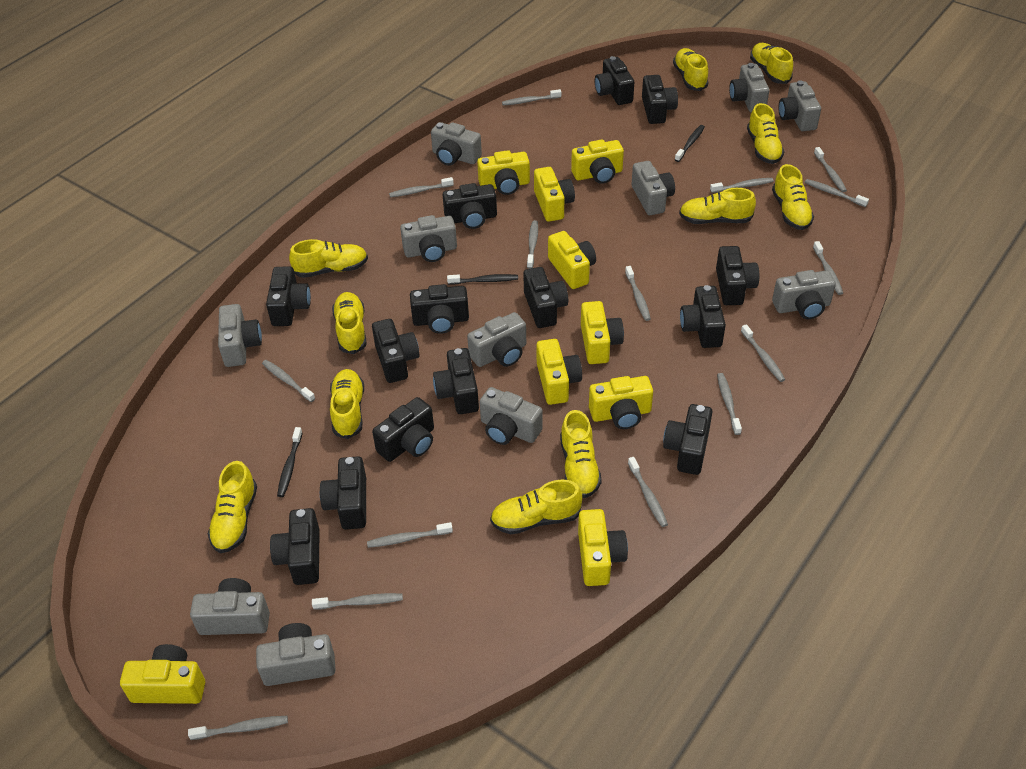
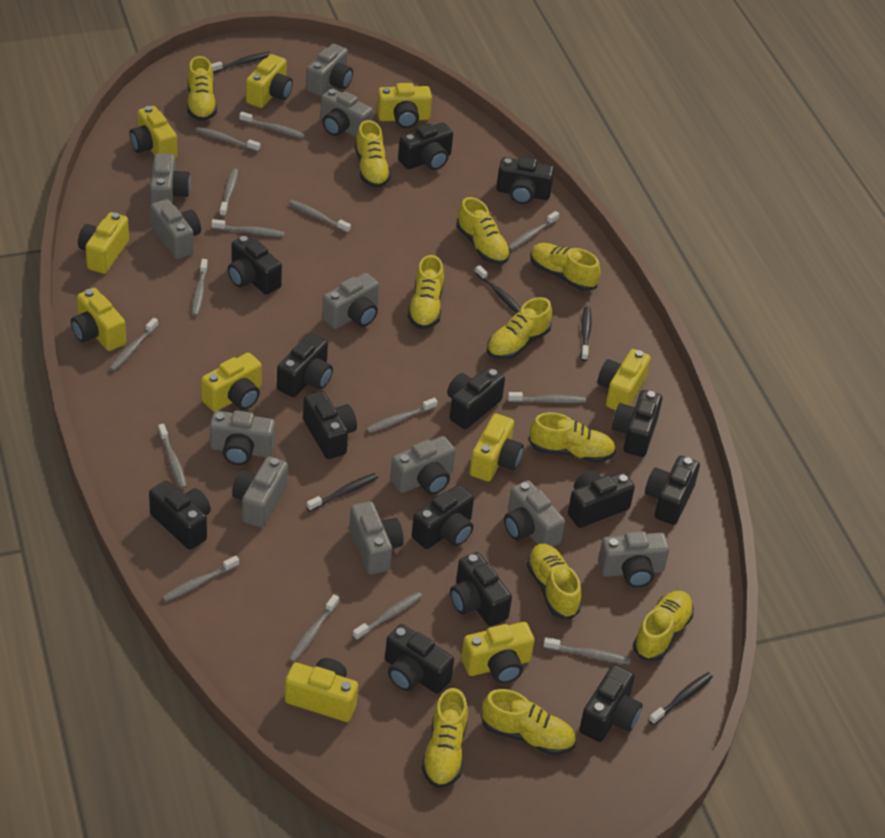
black toothbrush: 3 -> 5
yellow camera: 9 -> 10

